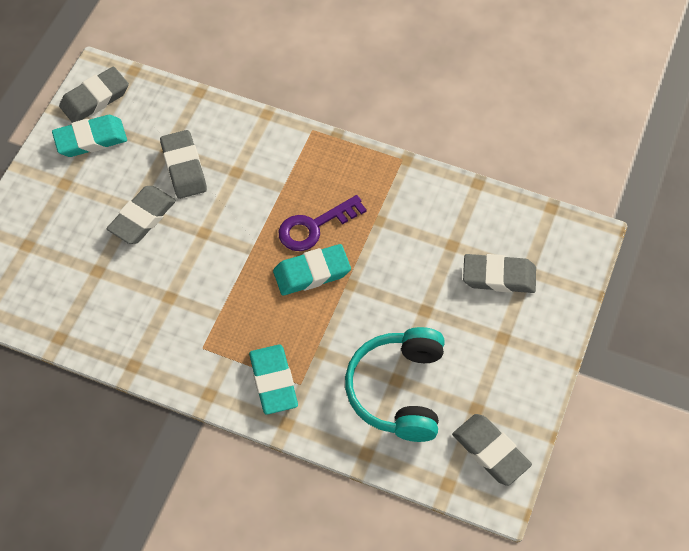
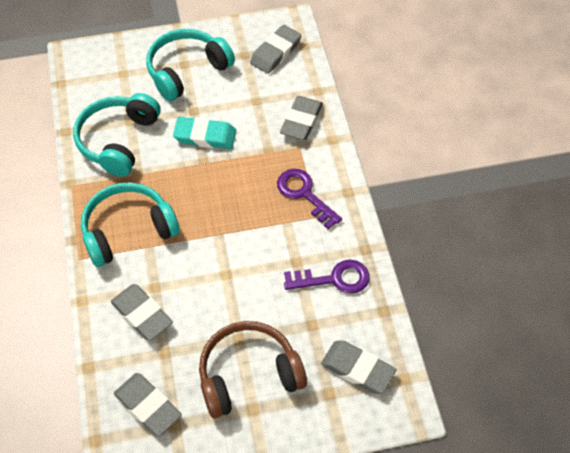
brown headphones: 0 -> 1
purple key: 1 -> 2
turquoise eraser: 3 -> 1
turquoise headphones: 1 -> 3

